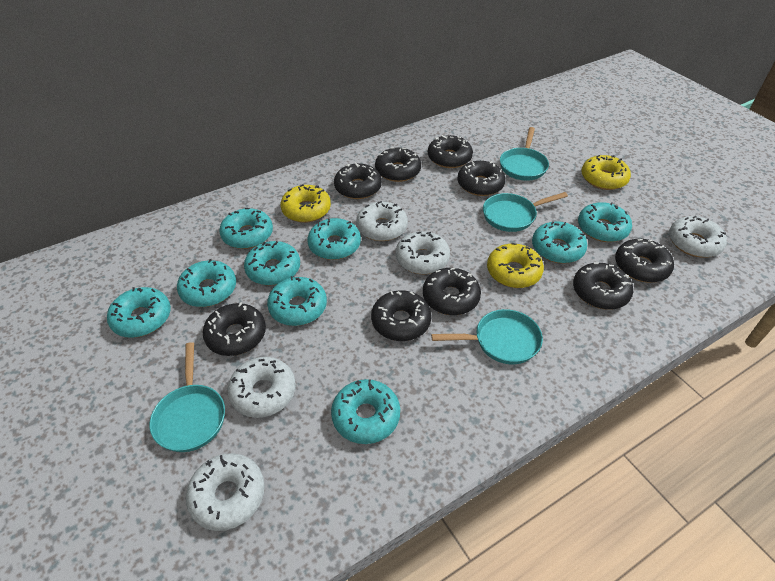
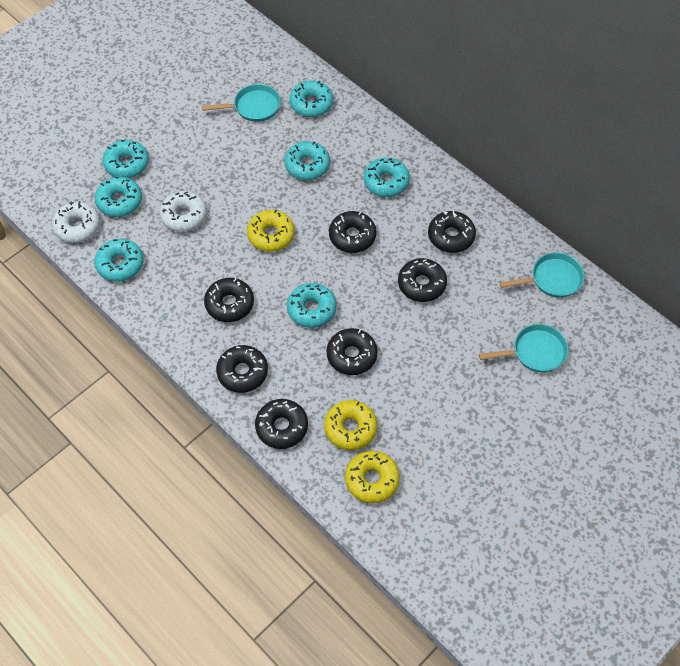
black donut: 9 -> 7
turquoise donut: 9 -> 7
turquoise pan: 4 -> 3
white donut: 5 -> 2

